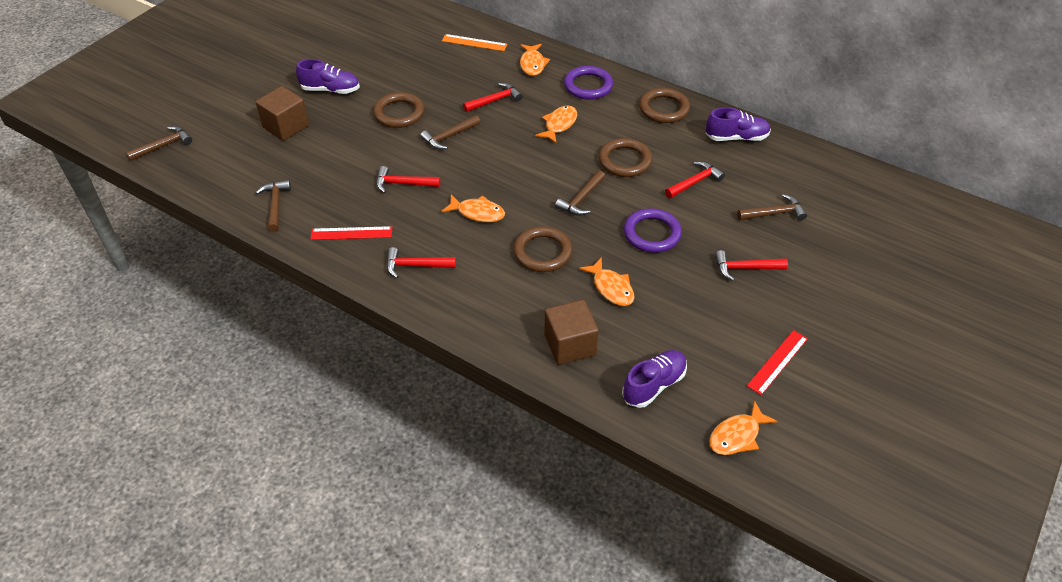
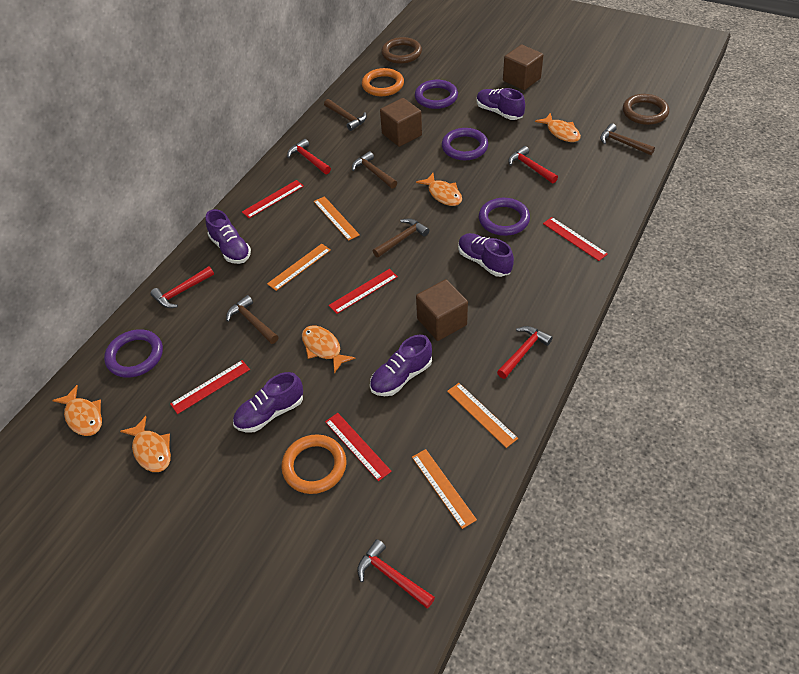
brown cube: 2 -> 3
brown ring: 4 -> 2
orange ring: 0 -> 2
orange ruler: 1 -> 4
purple ring: 2 -> 4
purple shoe: 3 -> 5
red ruler: 2 -> 5

